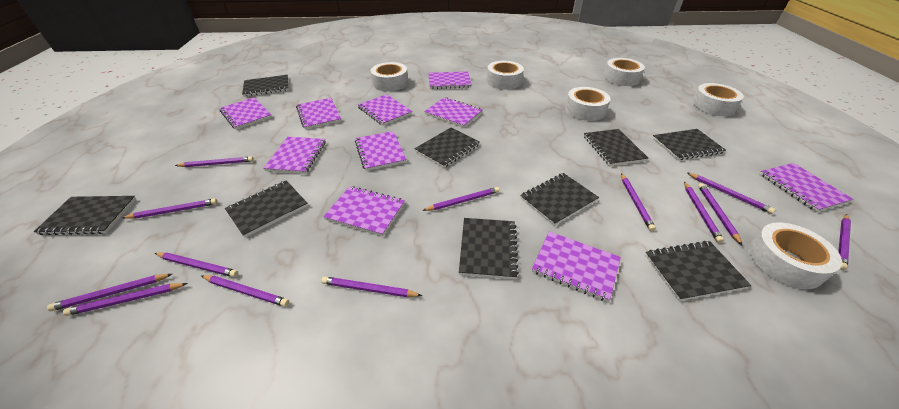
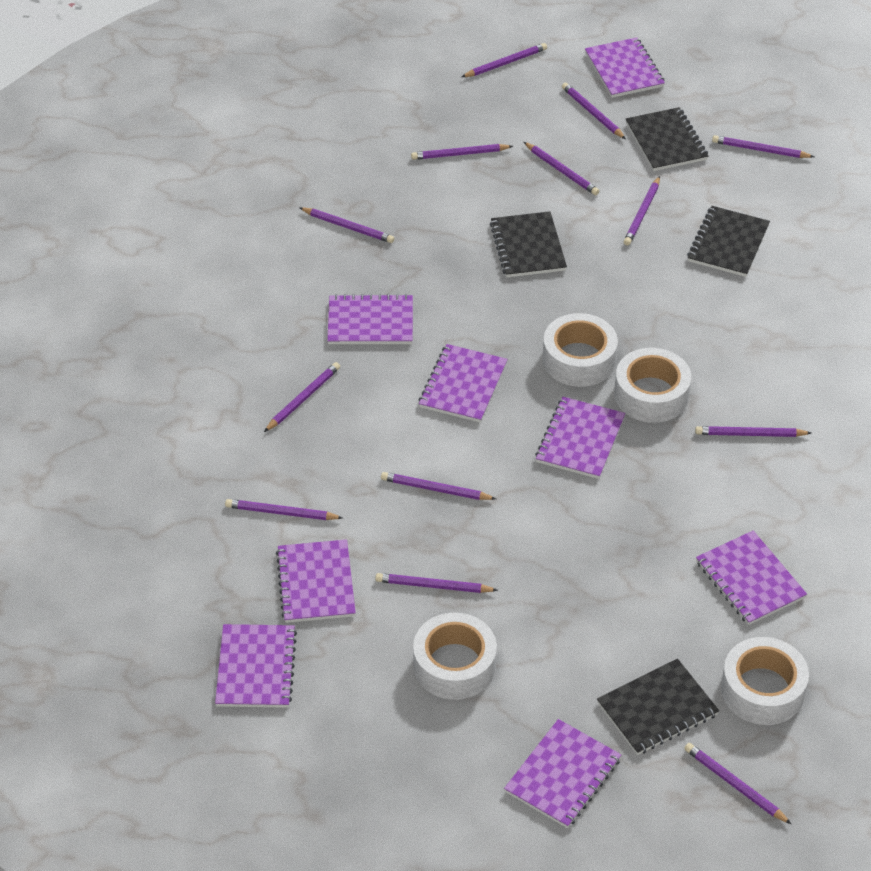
black notebook: 9 -> 4
purple notebook: 10 -> 8
white tape: 6 -> 4

